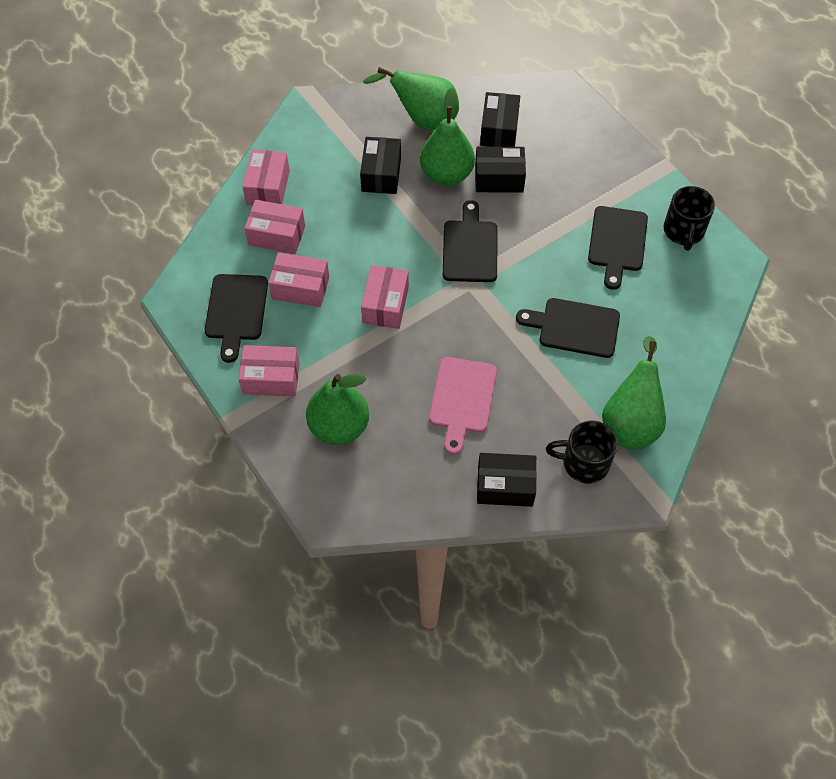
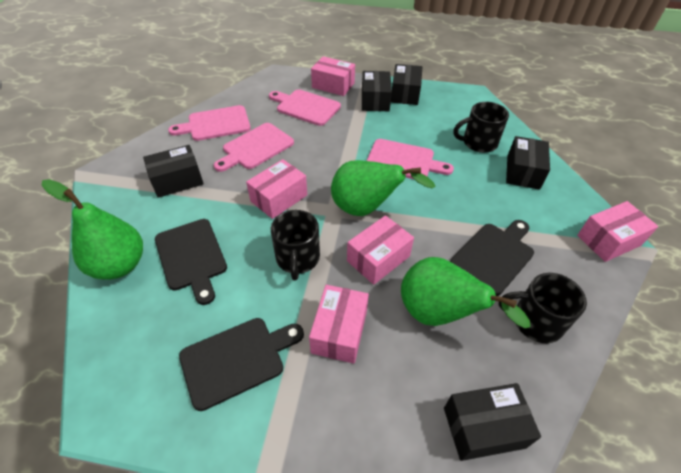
black box: 4 -> 5
black cutting board: 4 -> 3
black mug: 2 -> 3
green pear: 4 -> 3
pink cutting board: 1 -> 4

